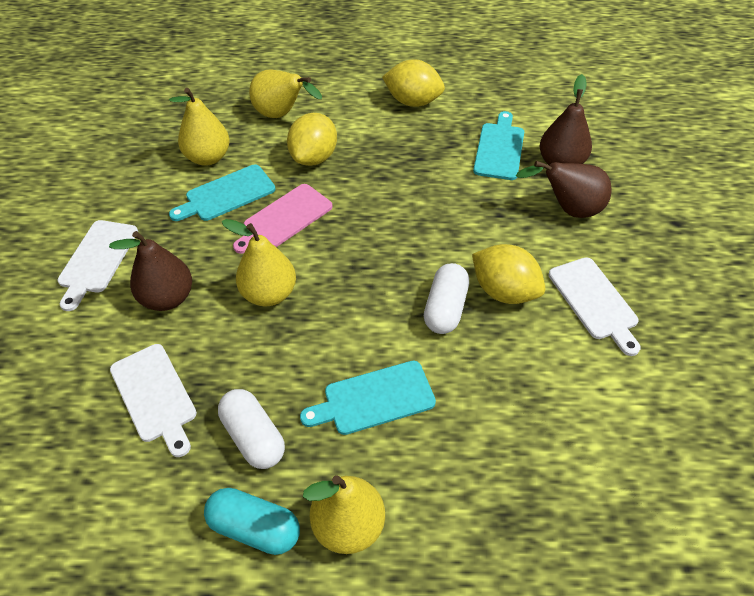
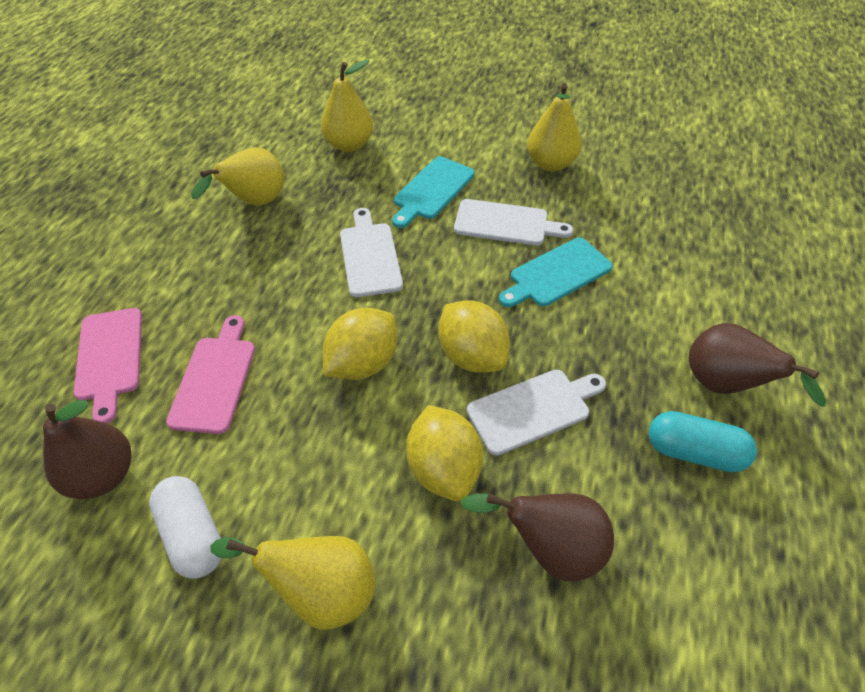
pink cutting board: 1 -> 2
turquoise cutting board: 3 -> 2
white capsule: 2 -> 1

